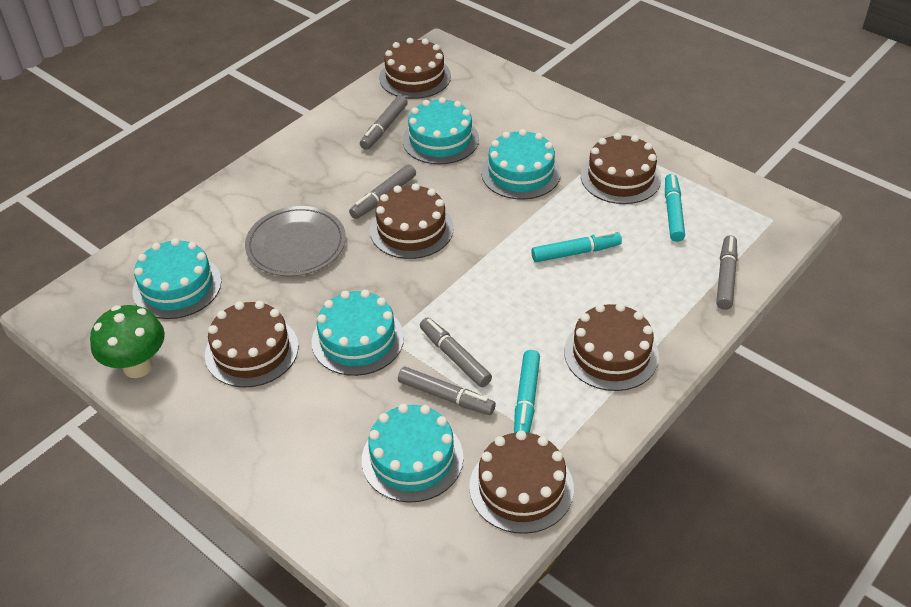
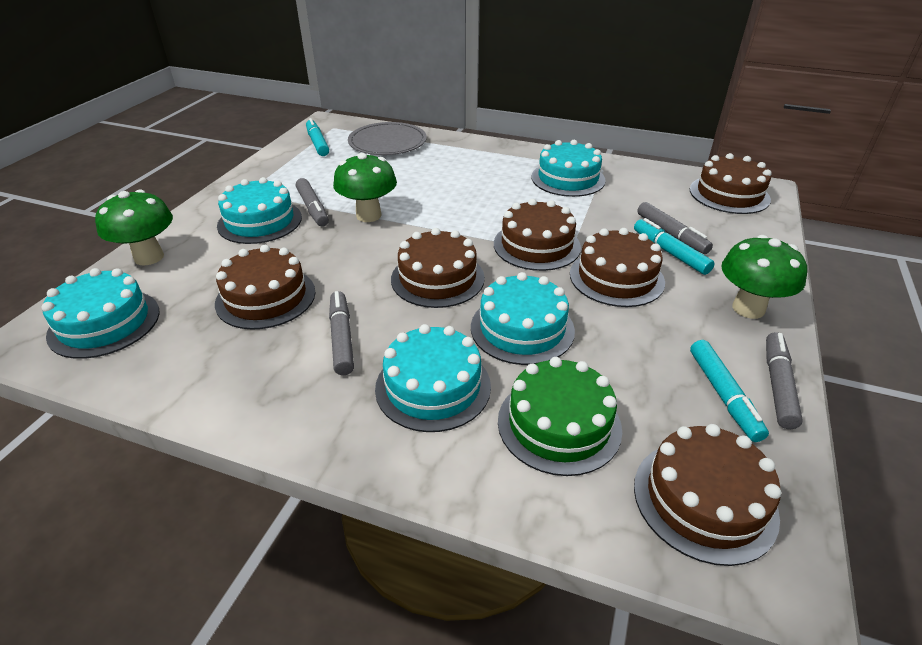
green cake: 0 -> 1
green mushroom: 1 -> 3
grey marker: 5 -> 4

